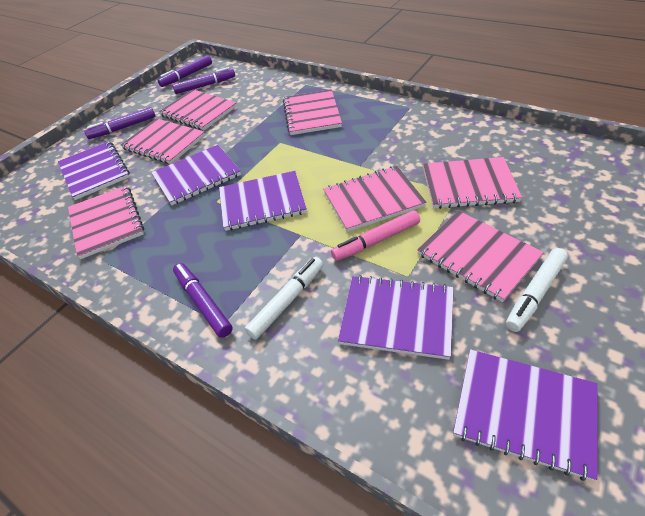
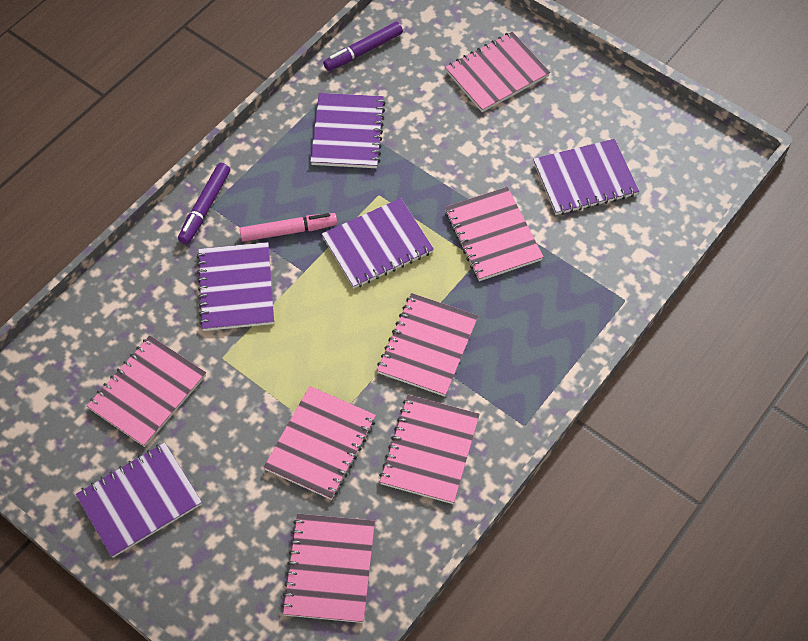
purple marker: 4 -> 2
white marker: 2 -> 0

